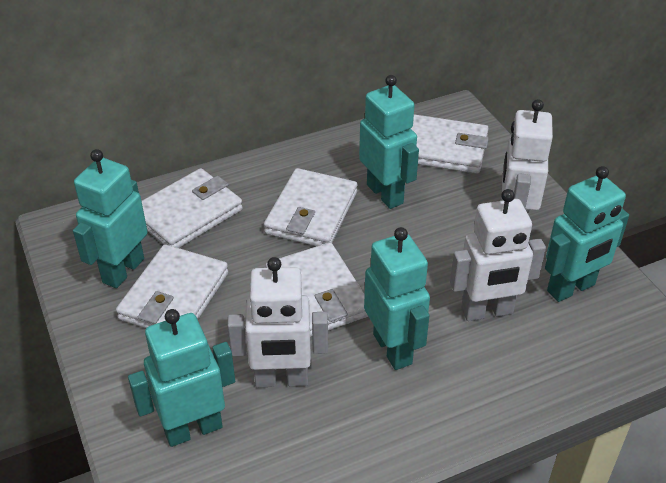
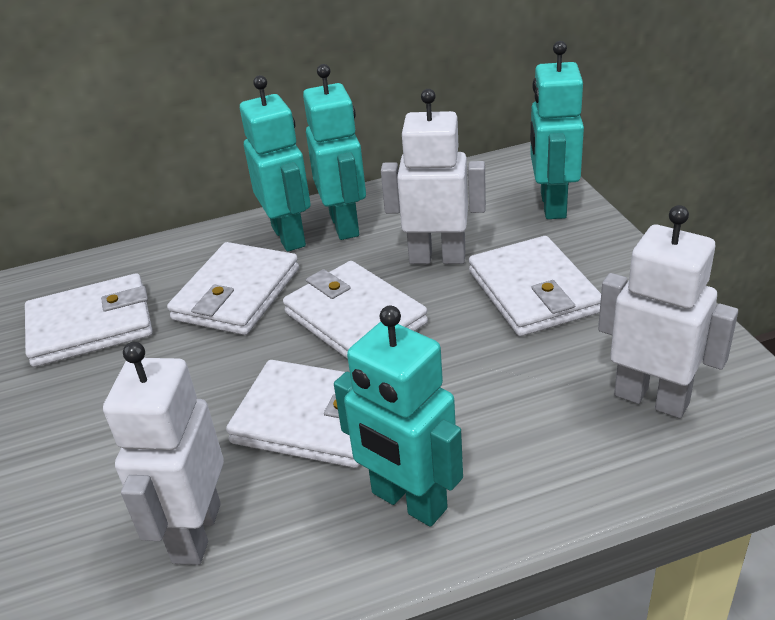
turquoise robot: 5 -> 4

